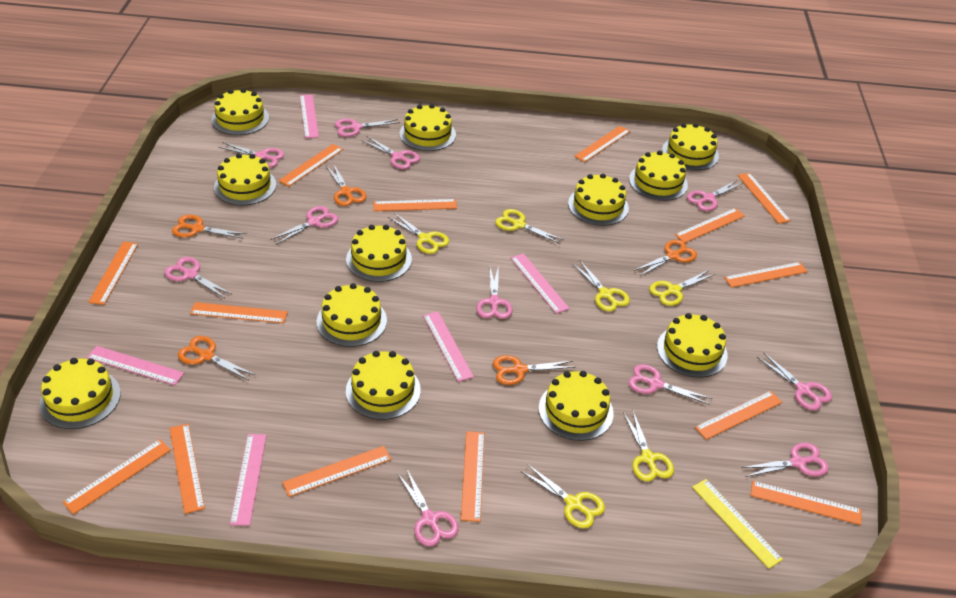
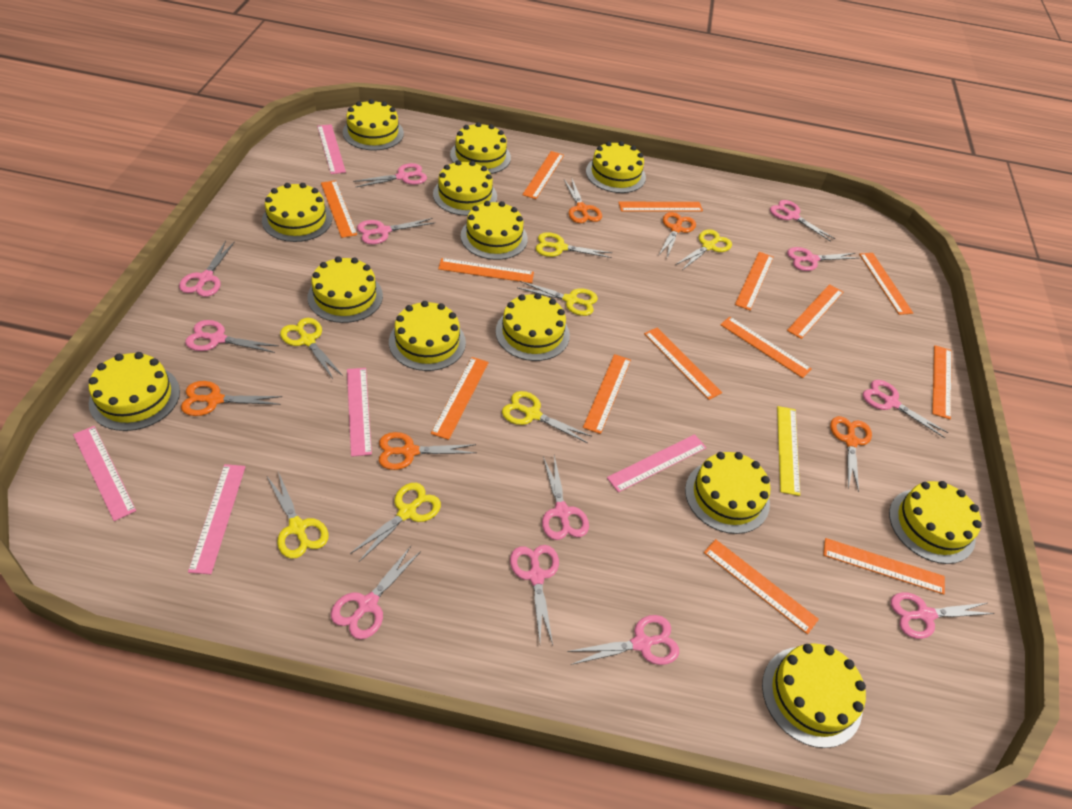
pink scissors: 11 -> 12
yellow cake: 12 -> 13
yellow scissors: 6 -> 7

